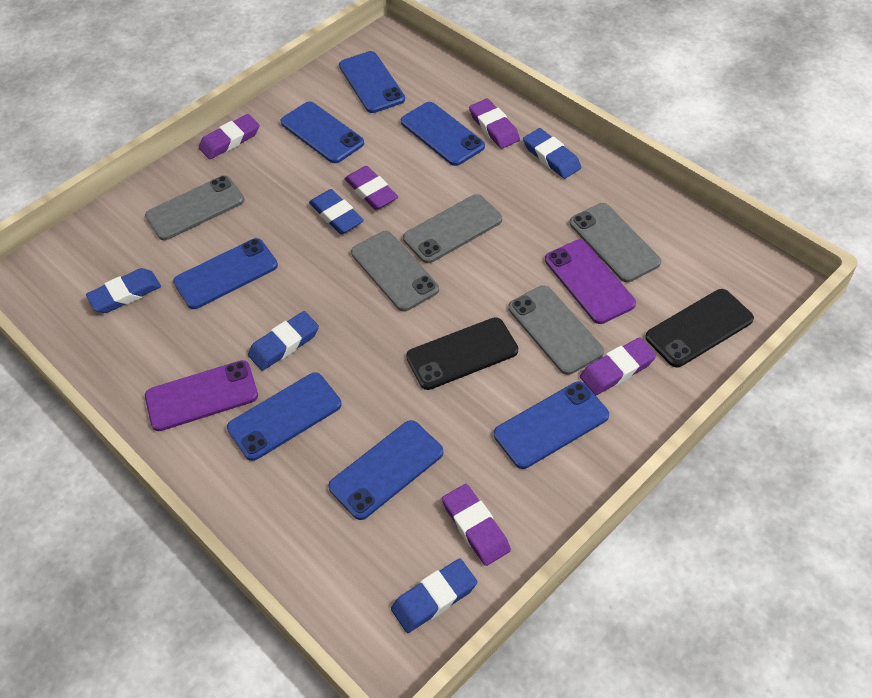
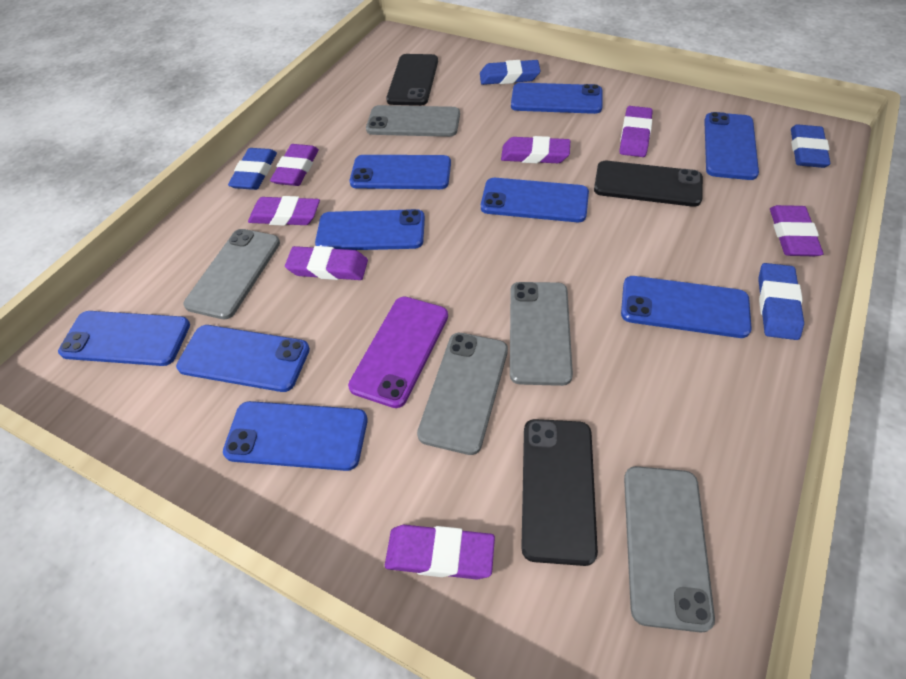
black phone: 2 -> 3
blue eraser: 5 -> 4
blue phone: 7 -> 9
purple eraser: 5 -> 7
purple phone: 2 -> 1

